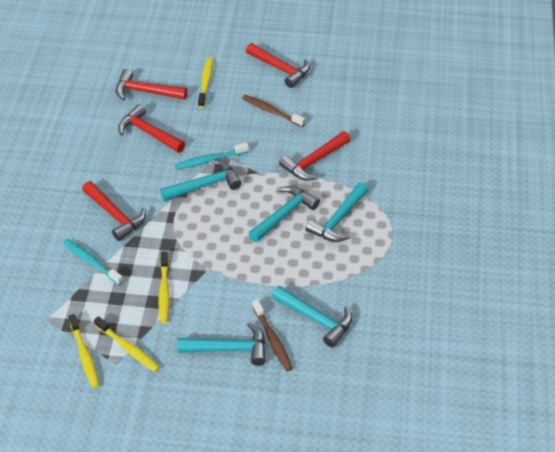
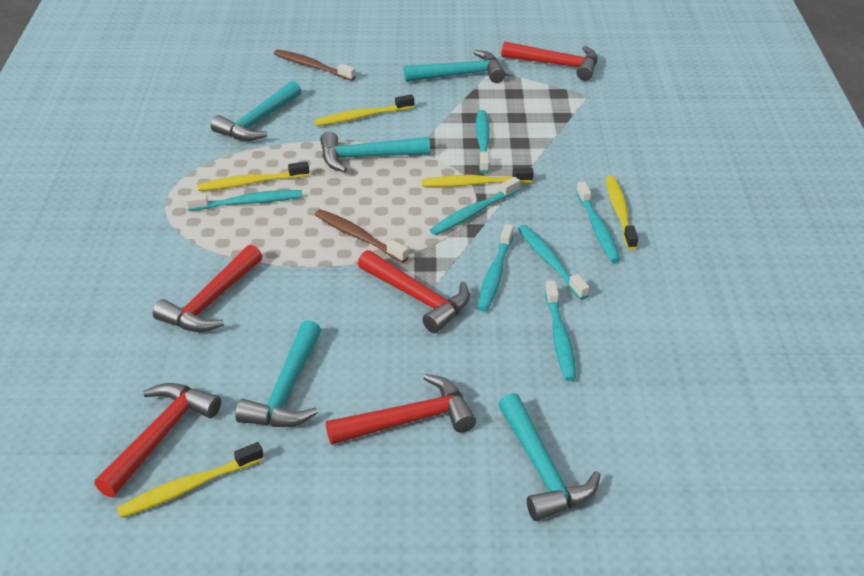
turquoise toothbrush: 2 -> 7
yellow toothbrush: 4 -> 5

